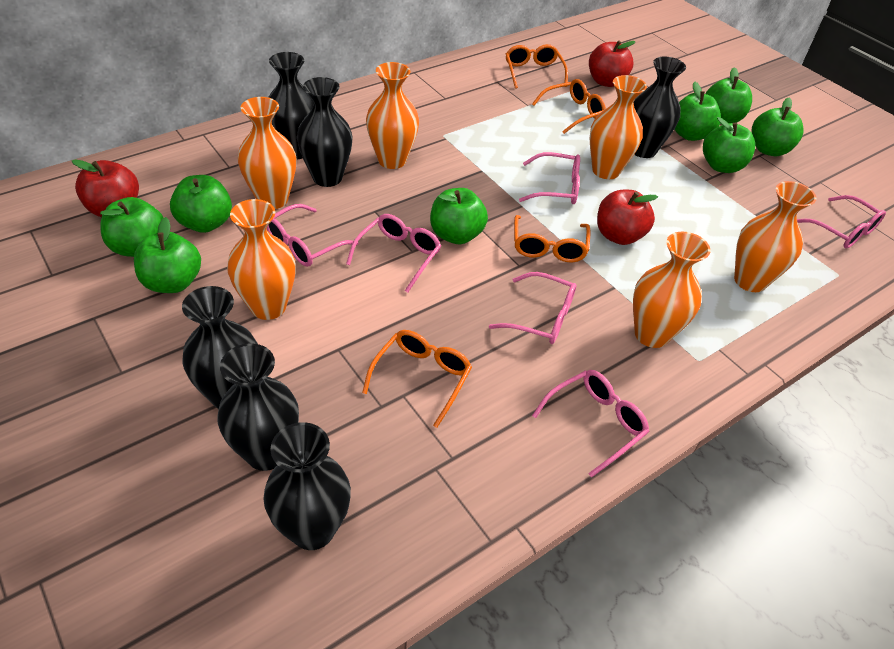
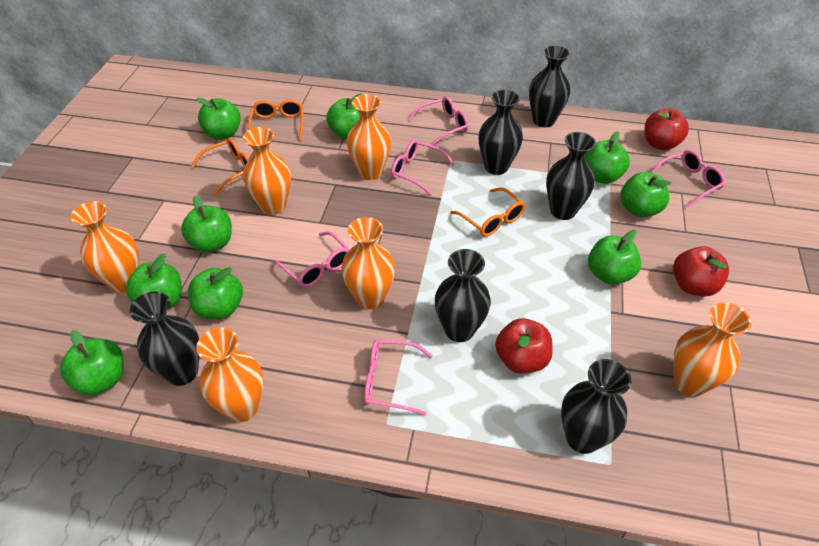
green apple: 8 -> 9
orange glasses: 4 -> 3
pink glasses: 6 -> 5

